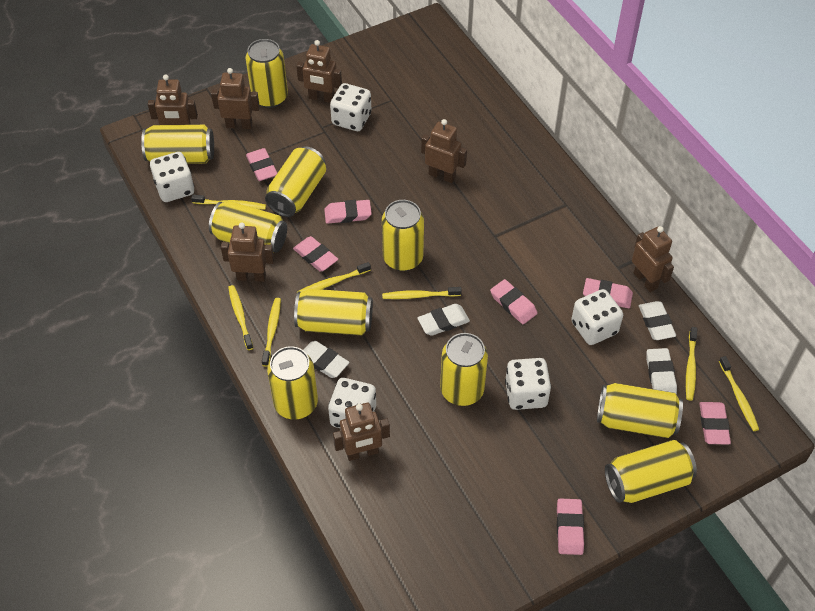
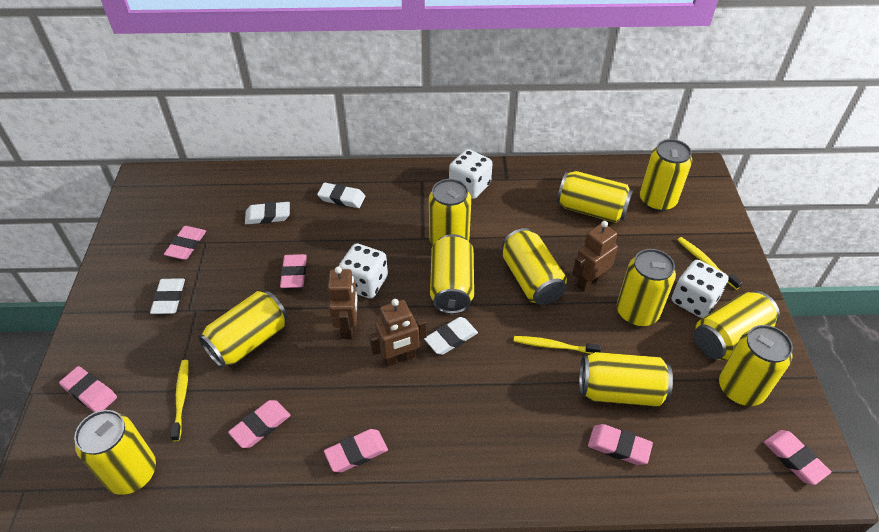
brown robot: 7 -> 3
white dice: 5 -> 3
yellow can: 10 -> 11
yellow toothbrush: 7 -> 3

